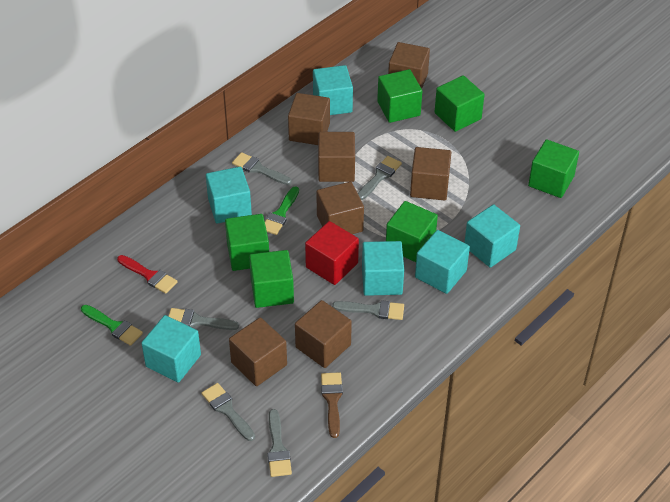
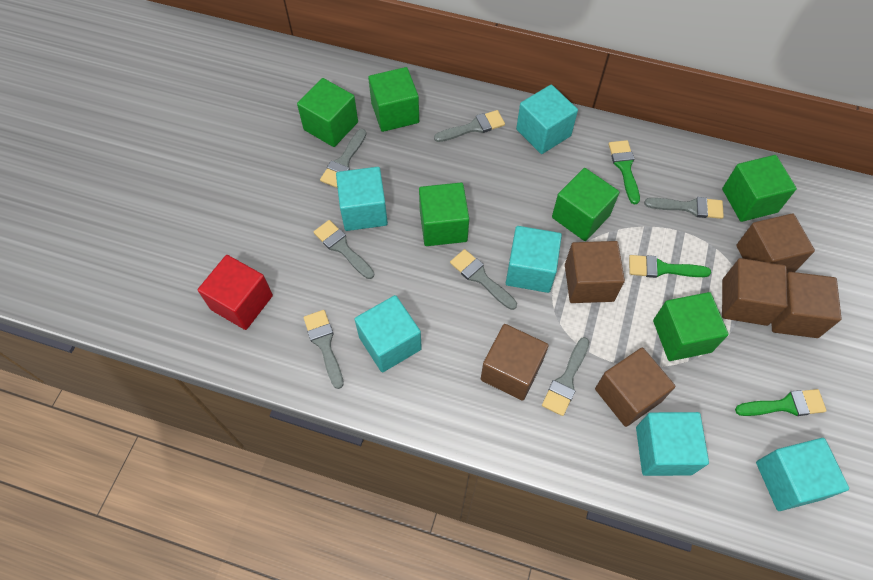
brown brush: 1 -> 0
brown cube: 7 -> 6
green brush: 2 -> 3
grey brush: 6 -> 7
red brush: 1 -> 0

